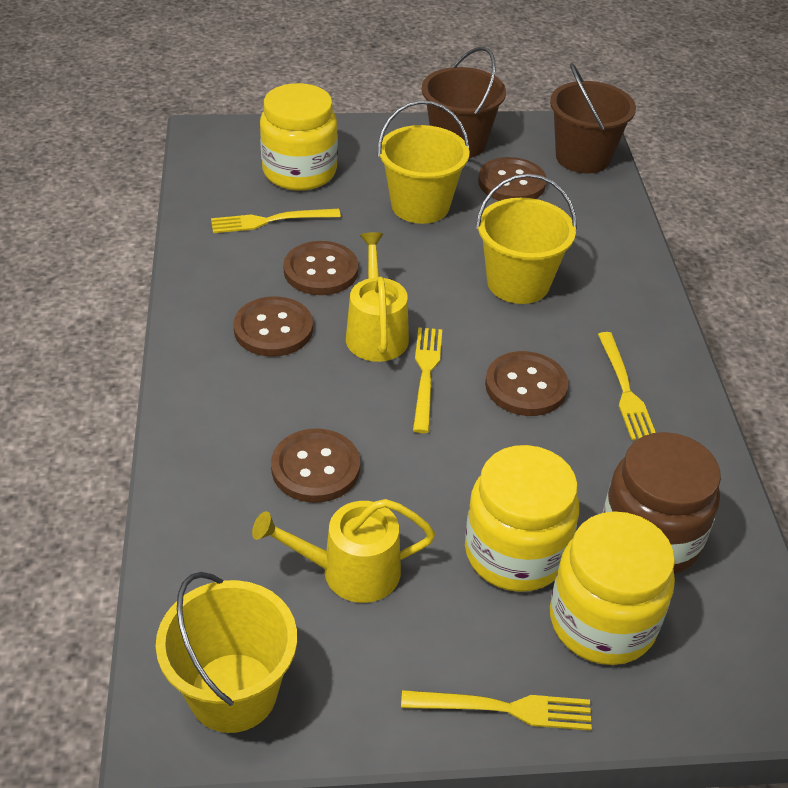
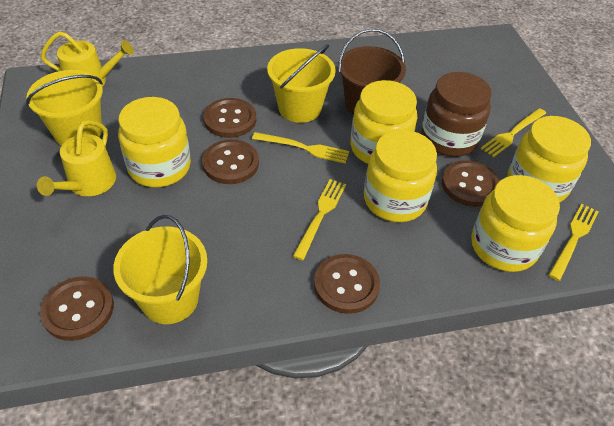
brown bucket: 2 -> 1
yellow jar: 3 -> 5

